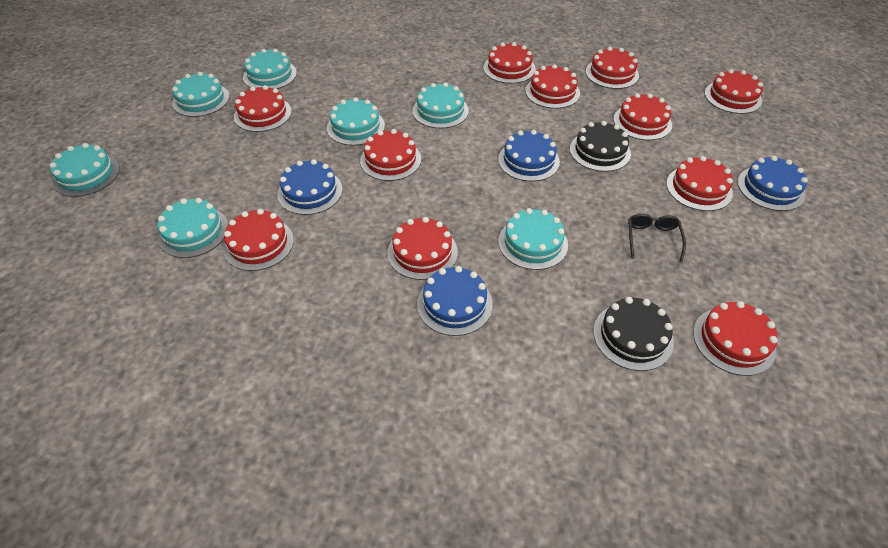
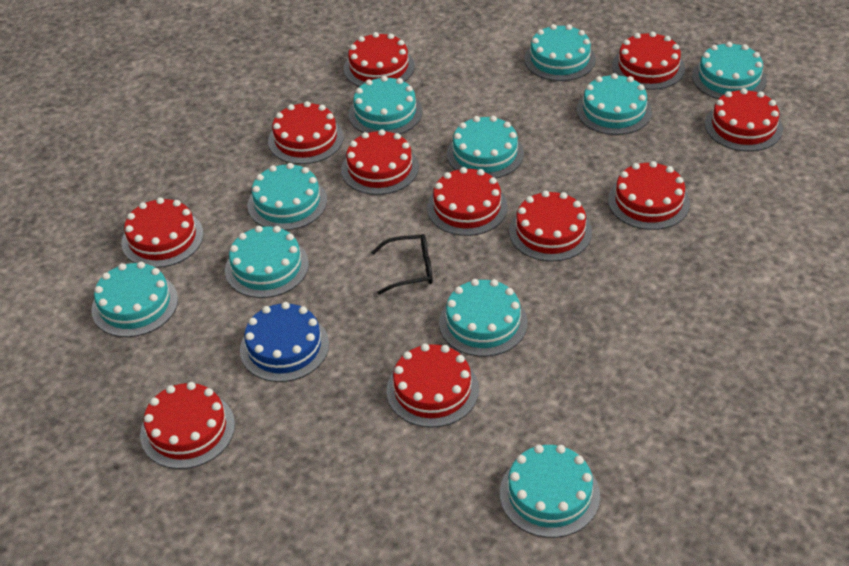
black cake: 2 -> 0
blue cake: 4 -> 1
turquoise cake: 7 -> 10

